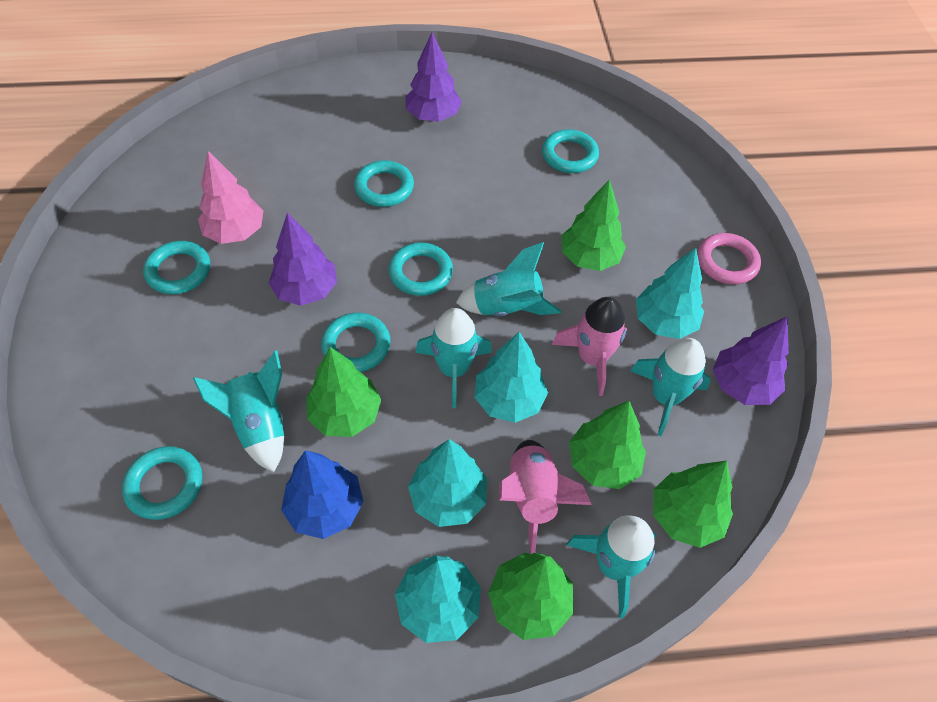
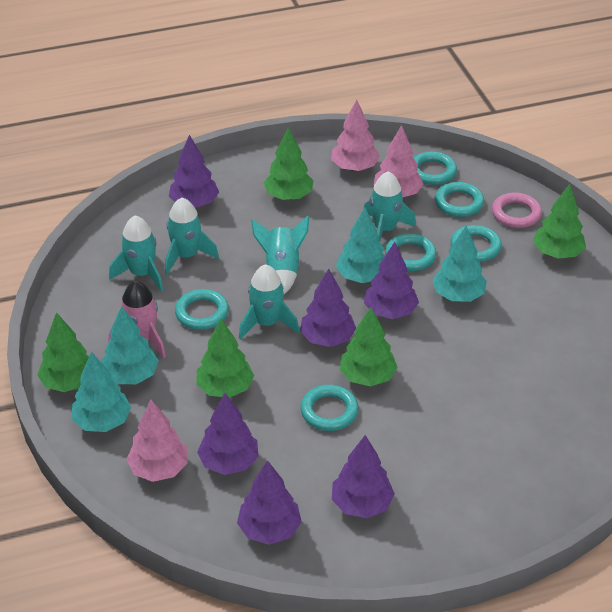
blue tree: 1 -> 0
pink rocket: 2 -> 1
pink tree: 1 -> 3
purple tree: 3 -> 6

